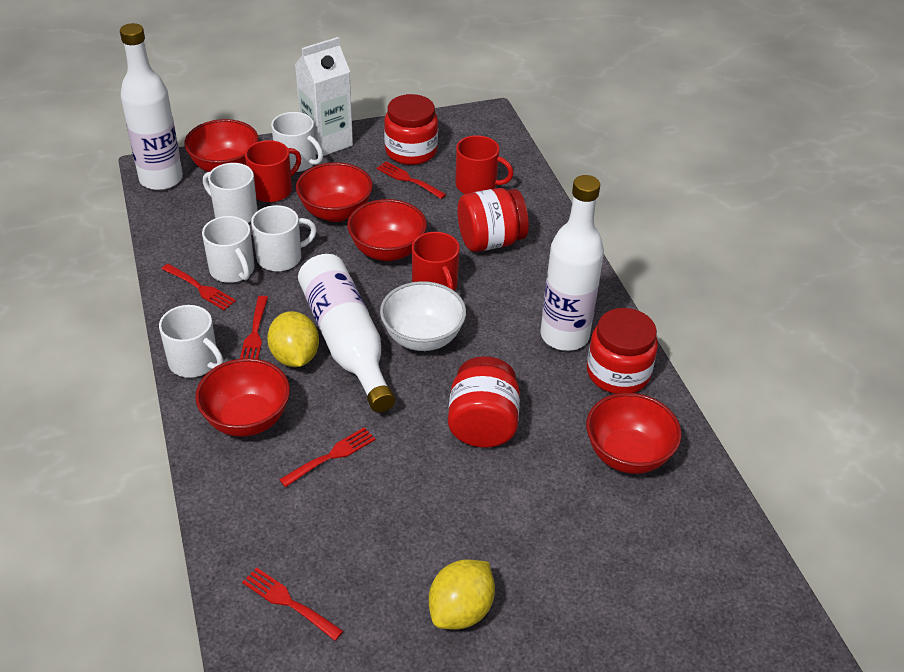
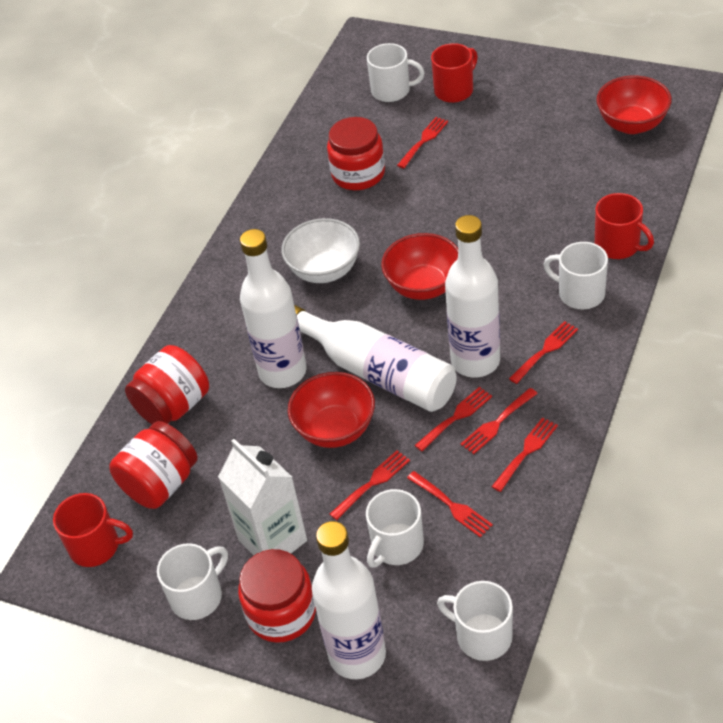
red bowl: 5 -> 3
red fork: 5 -> 7
white bottle: 3 -> 4
yellow lemon: 2 -> 0

